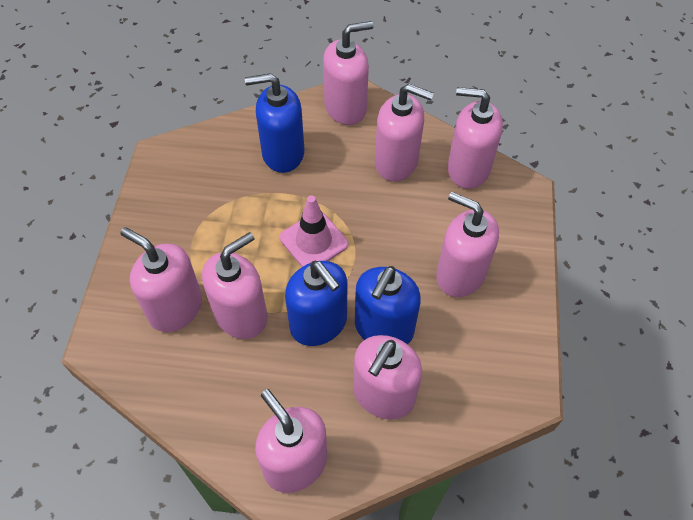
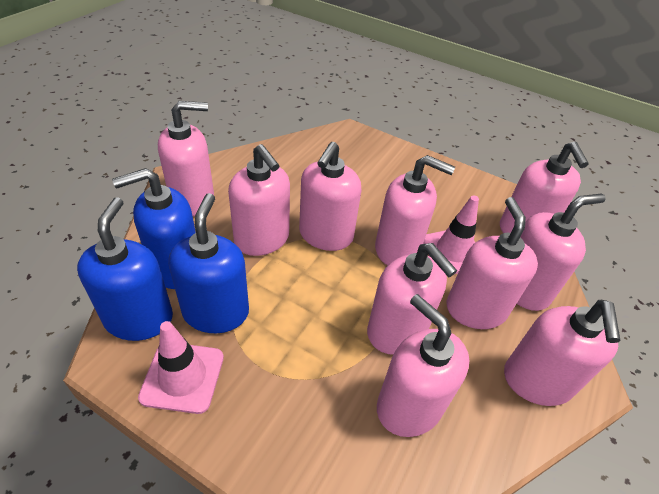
pink soap dispenser: 8 -> 10
pink traffic cone: 1 -> 2

